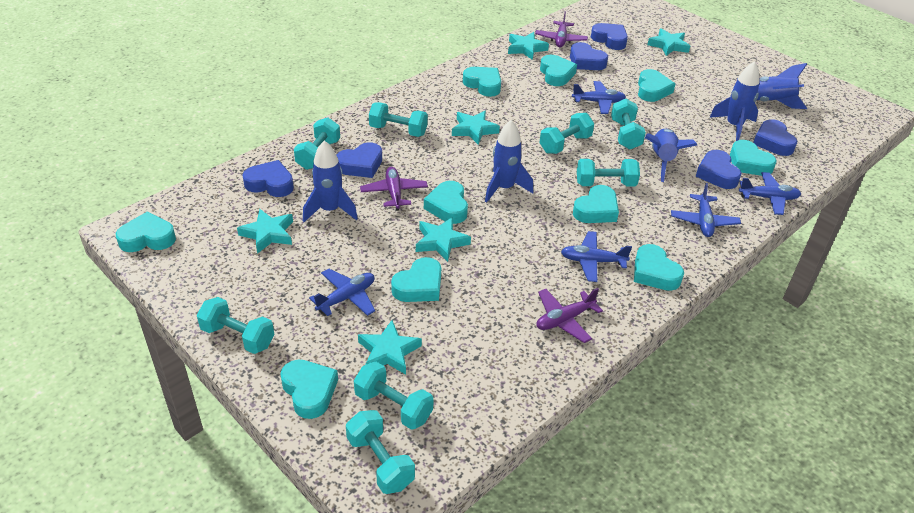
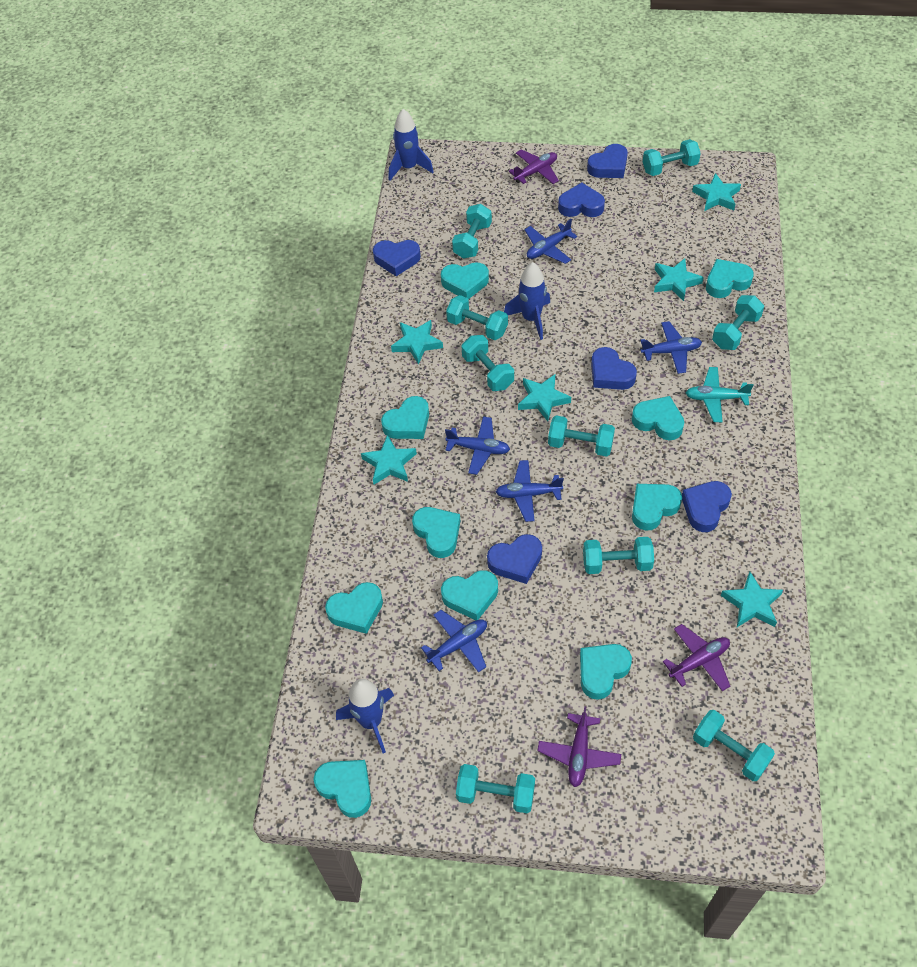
blue rocket: 5 -> 3
turquoise dumbbell: 8 -> 9
turquoise plane: 0 -> 1

